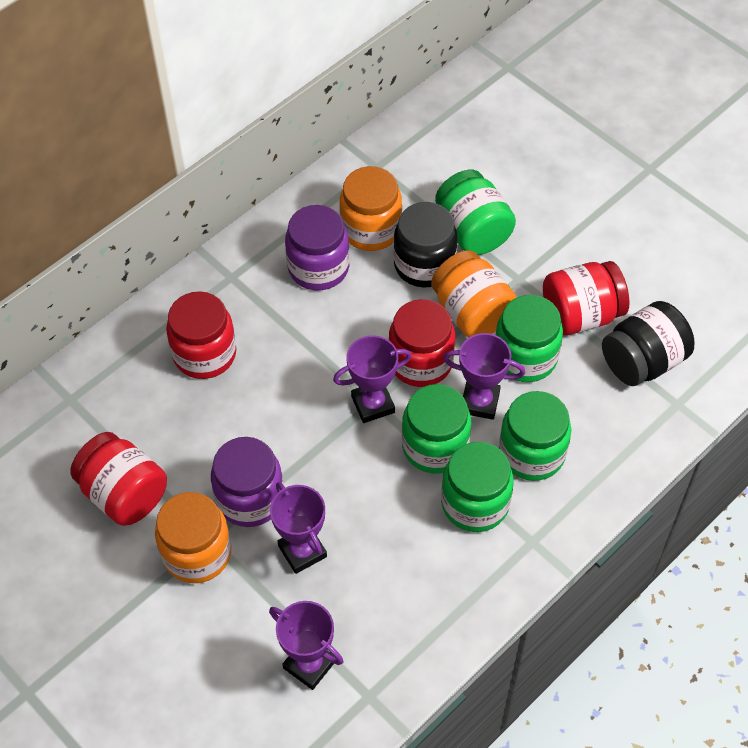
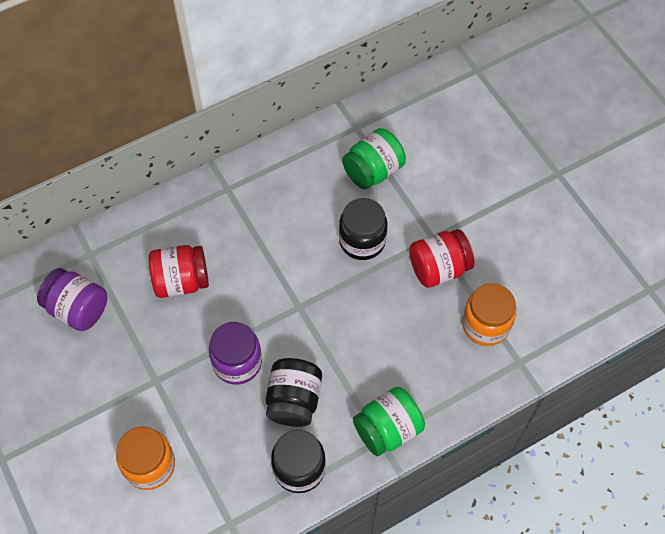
black jar: 2 -> 3
green jar: 5 -> 2
orange jar: 3 -> 2
purple trophy: 4 -> 0
red jar: 4 -> 2

